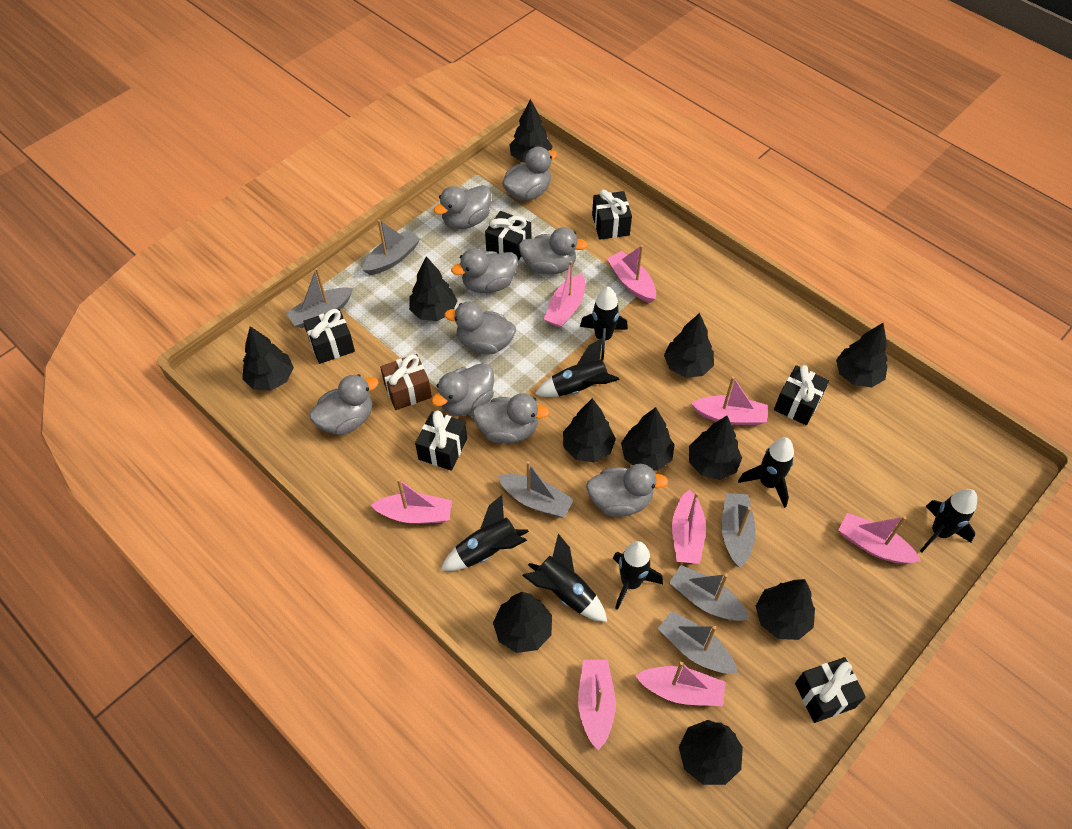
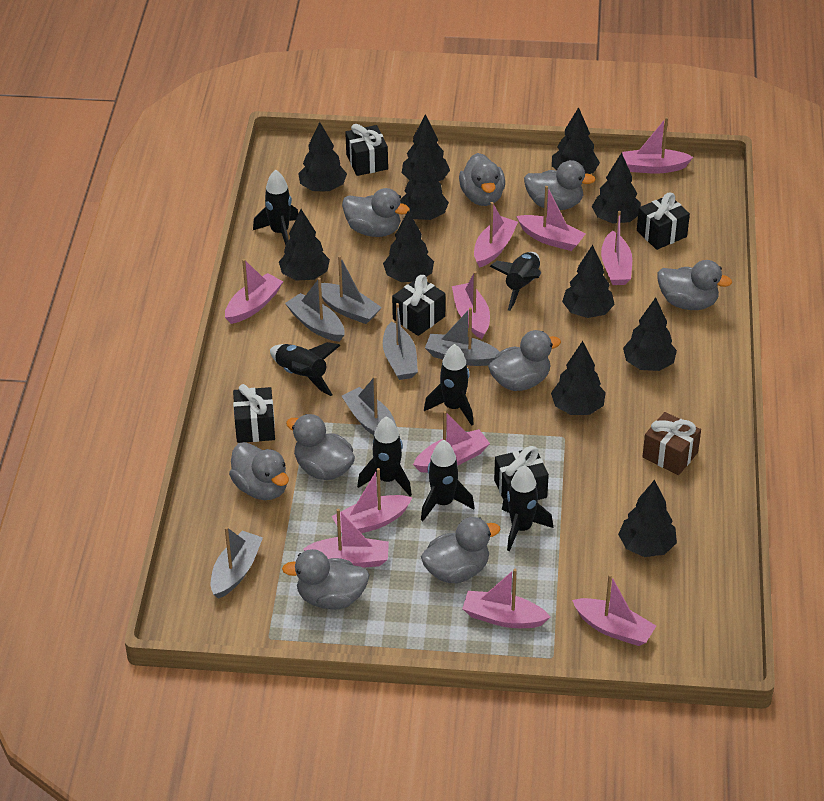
black gift: 6 -> 5
pink boat: 8 -> 11

